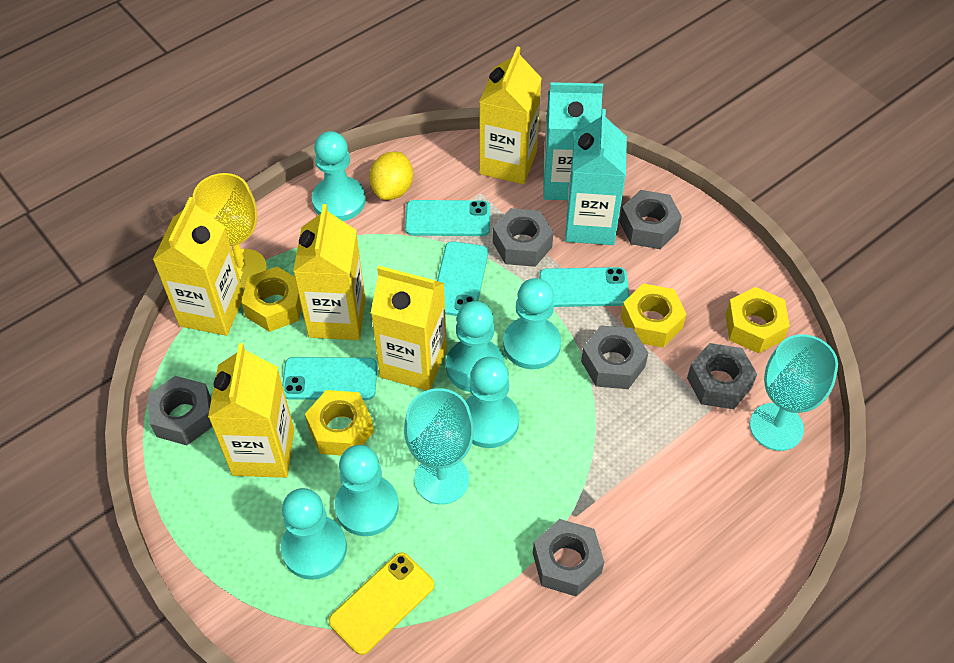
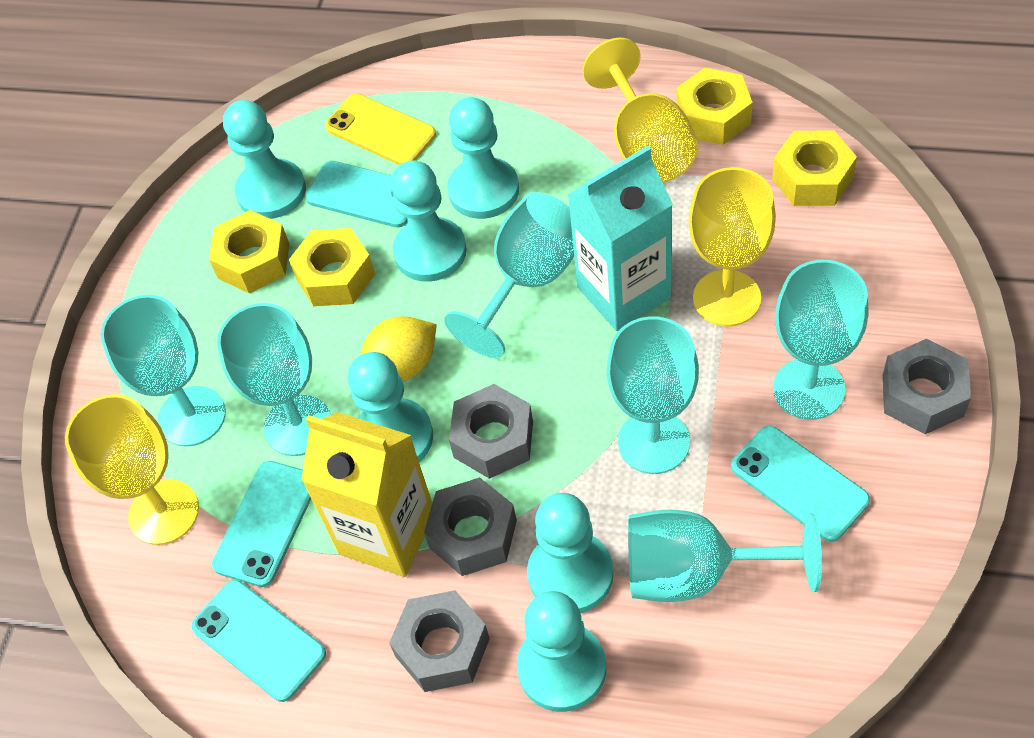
grey nut: 6 -> 4
turquoise carton: 2 -> 1
turquoise goblet: 2 -> 6
yellow carton: 5 -> 1
yellow goblet: 1 -> 3

